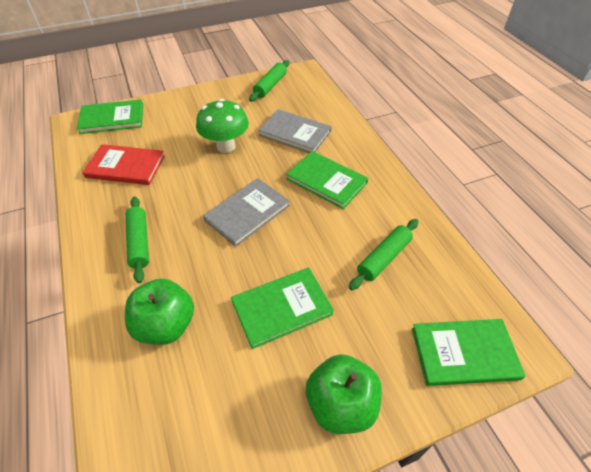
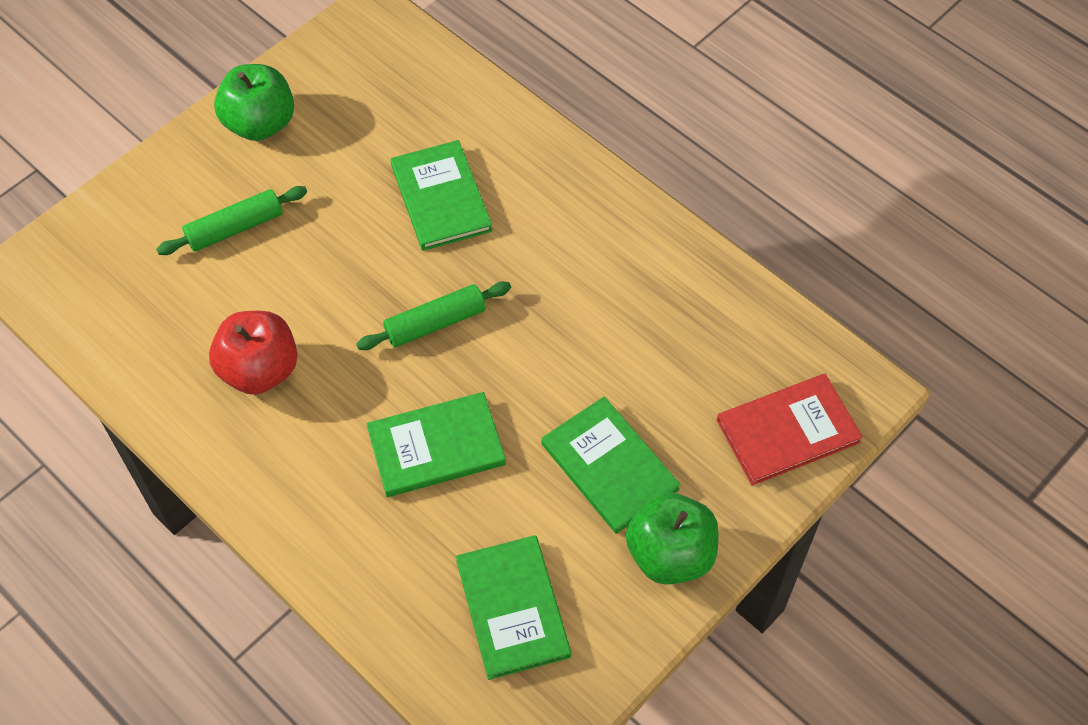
green mushroom: 1 -> 0
green rolling pin: 3 -> 2
grey book: 2 -> 0
red apple: 0 -> 1

